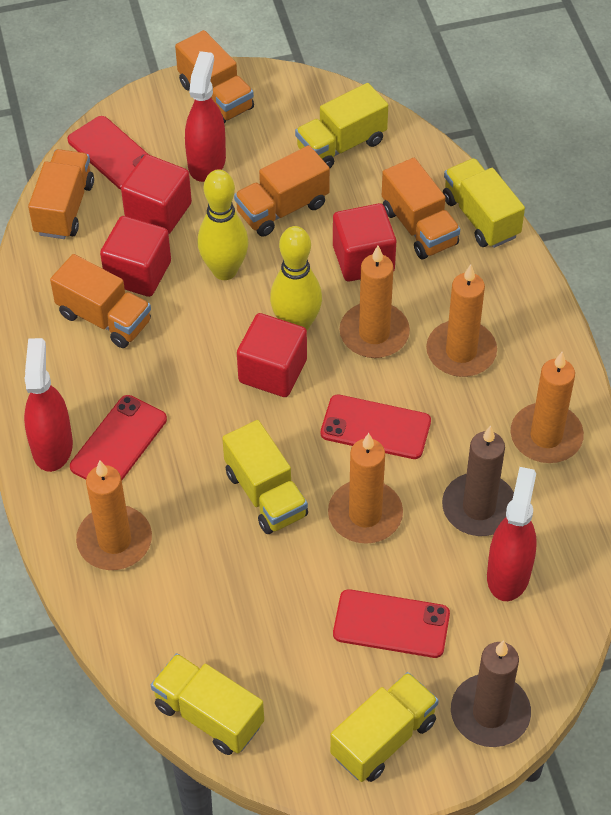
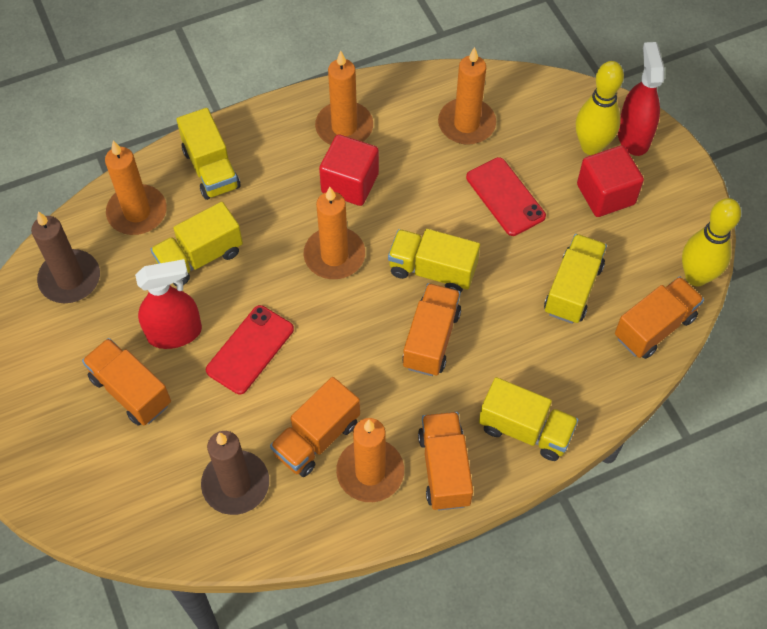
red cube: 4 -> 2
red phone: 4 -> 2
red spray bottle: 3 -> 2

